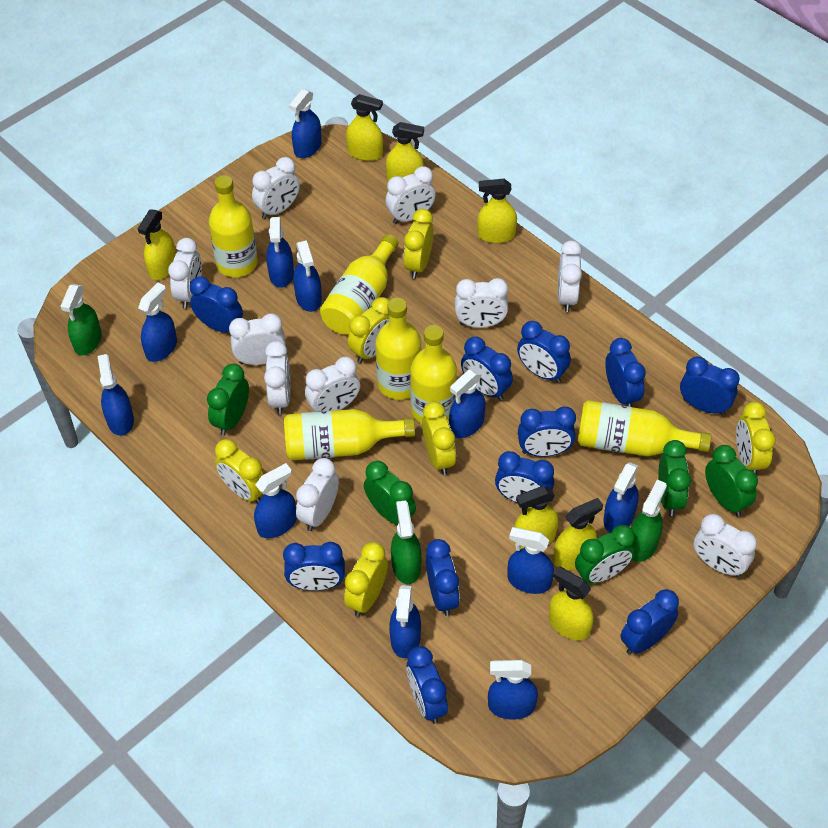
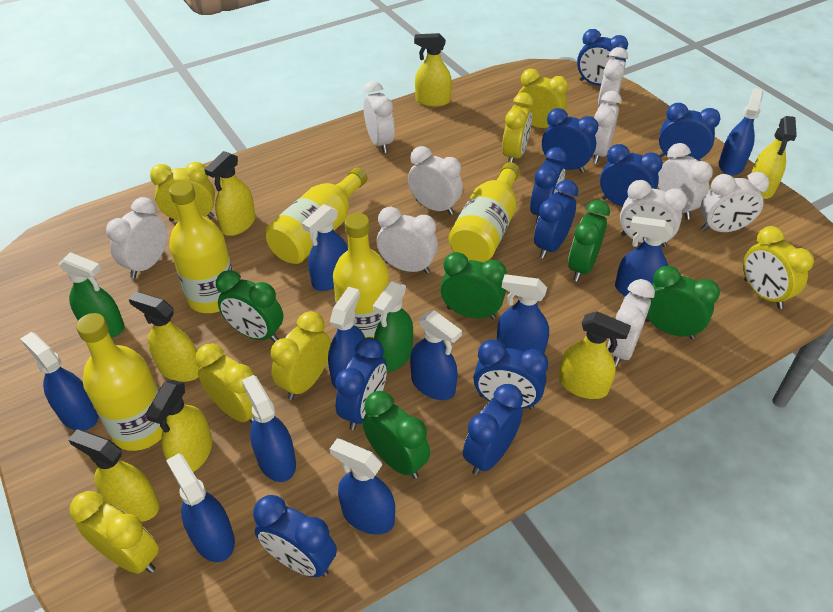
blue clock: 11 -> 10
blue spray bottle: 11 -> 10
green spray bottle: 3 -> 2
yellow bottle: 6 -> 5
yellow clock: 6 -> 7

